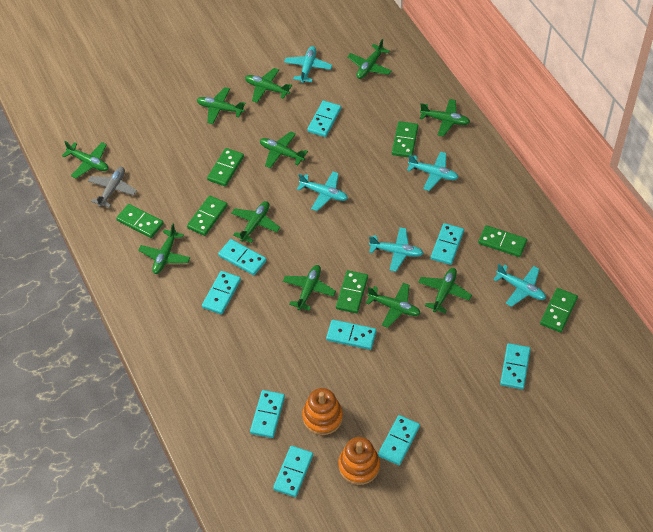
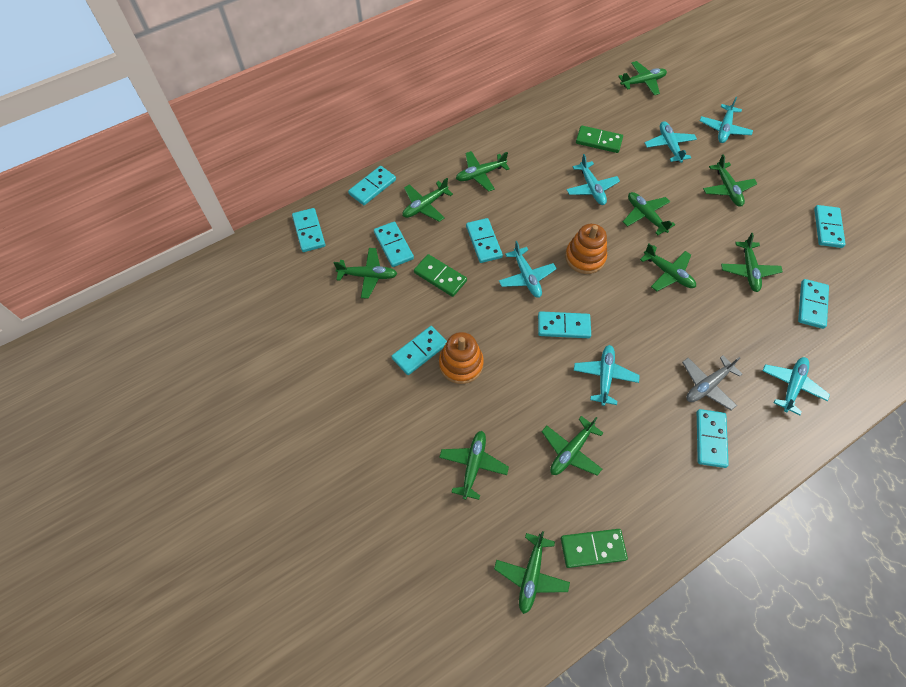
green domino: 7 -> 3
turquoise plane: 5 -> 6

